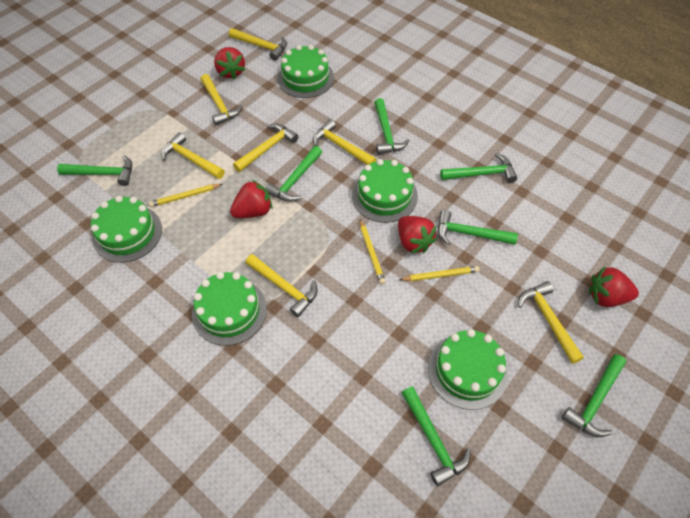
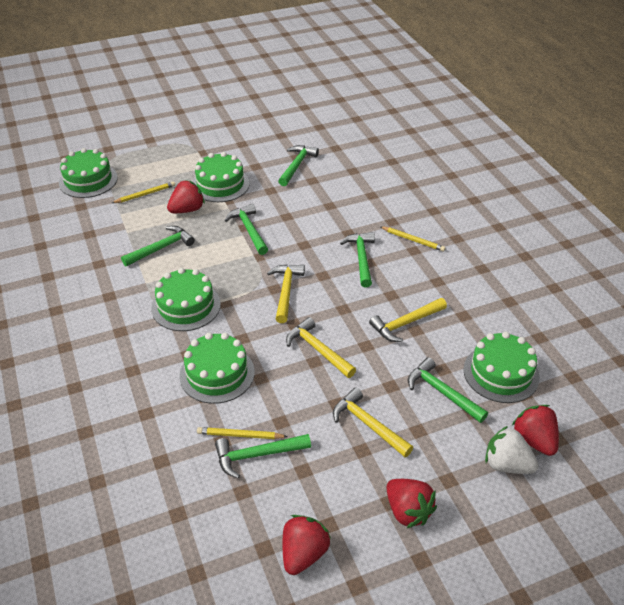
green hammer: 7 -> 6
white strawberry: 0 -> 1
yellow hammer: 7 -> 4

